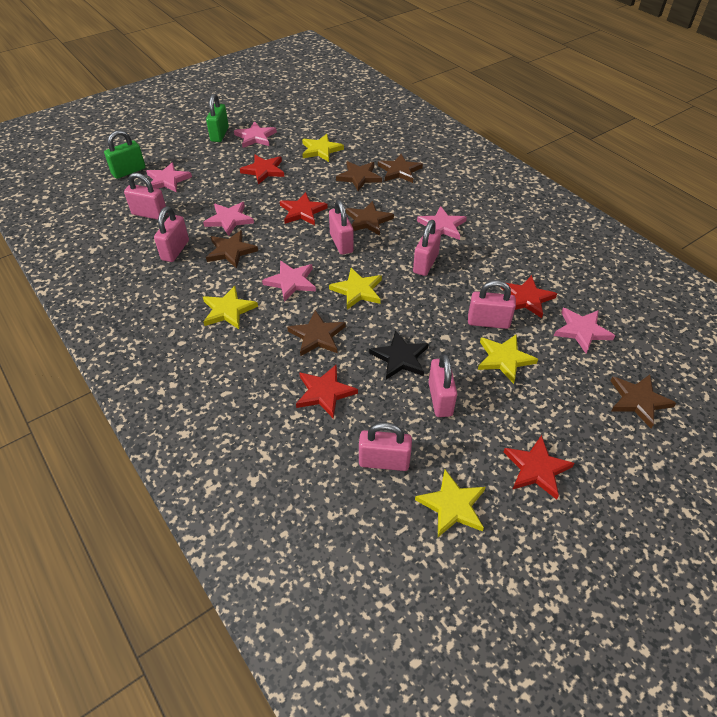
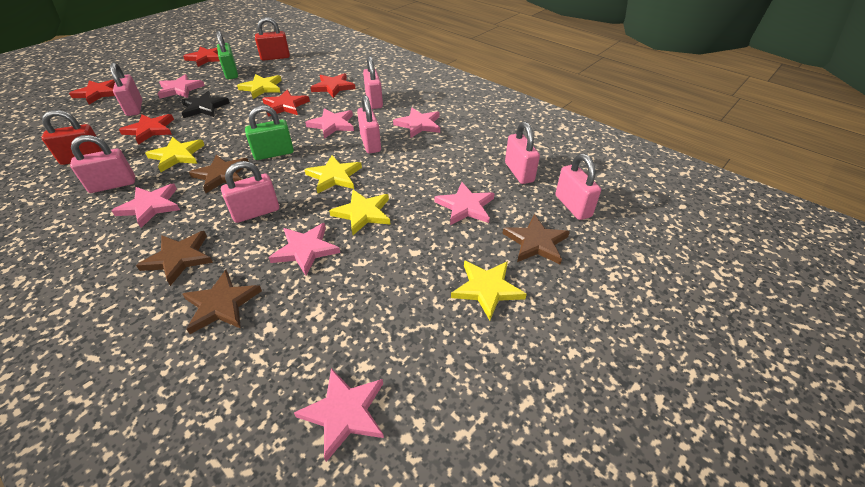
brown star: 6 -> 4
pink star: 6 -> 7
red padlock: 0 -> 2

